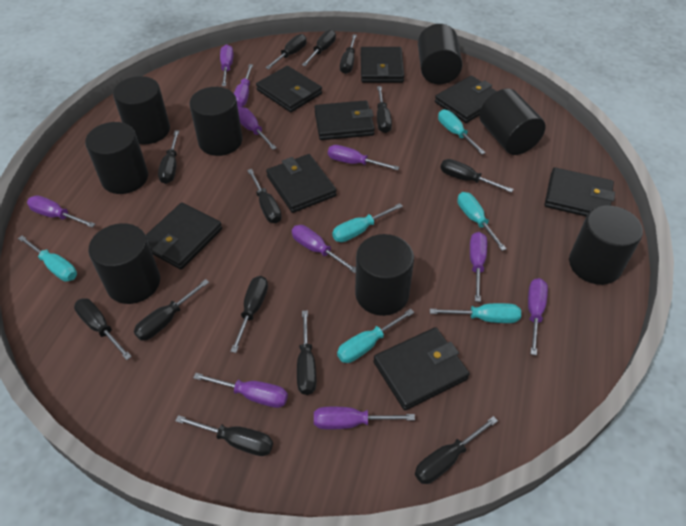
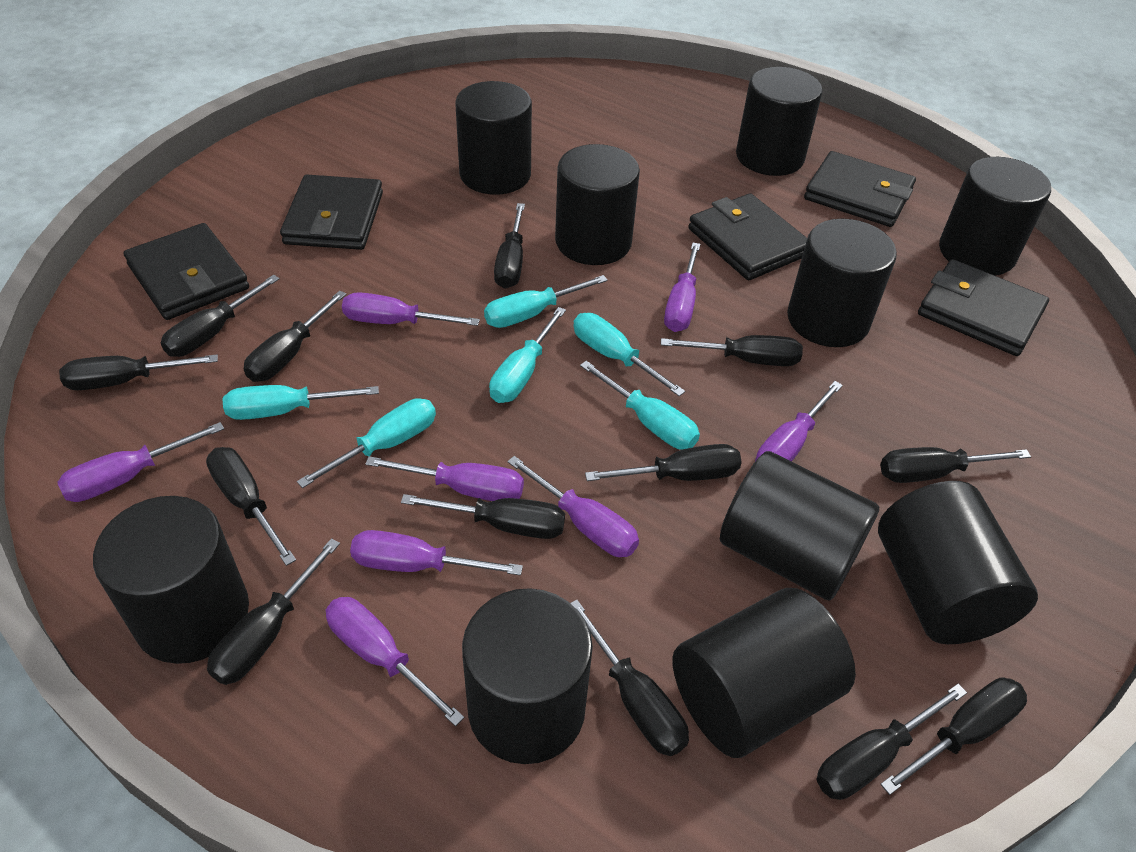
black cylinder: 8 -> 10
black wallet: 8 -> 5
purple screwdriver: 10 -> 8

